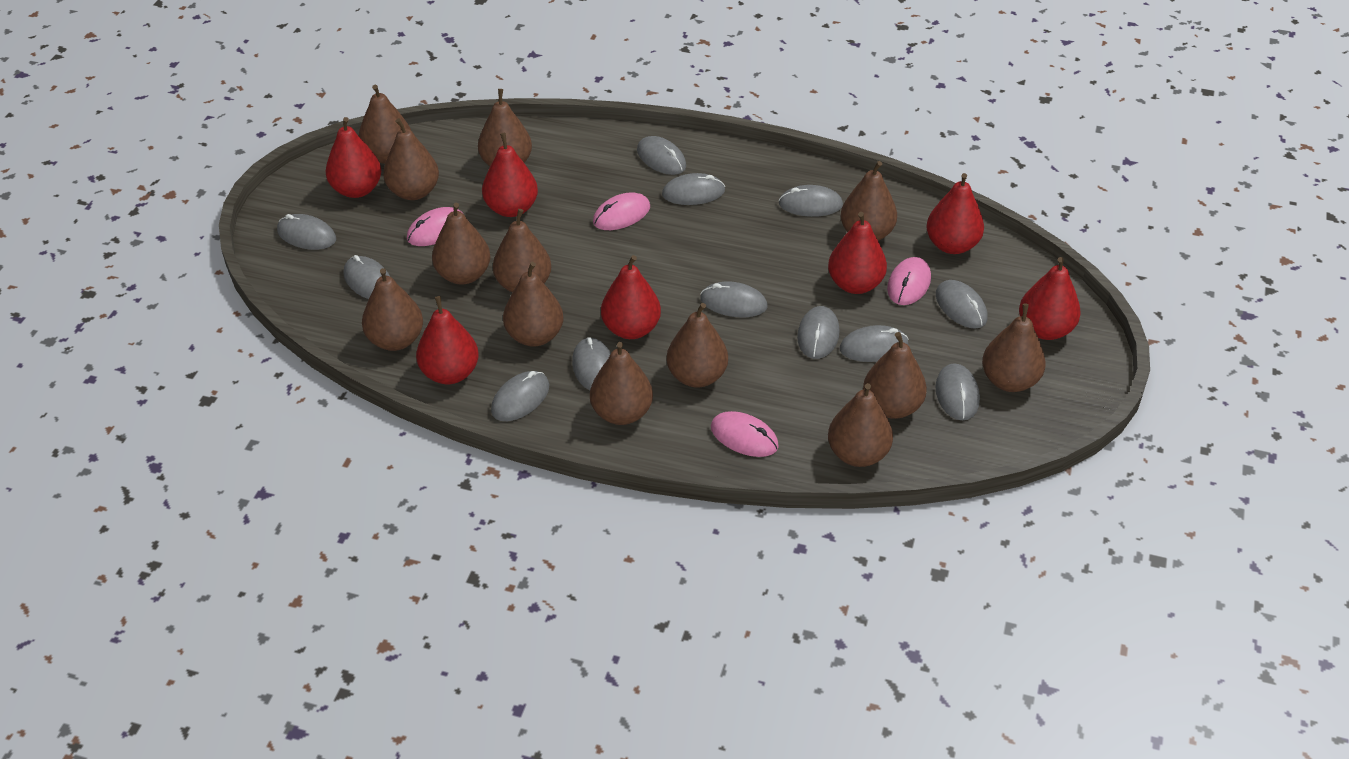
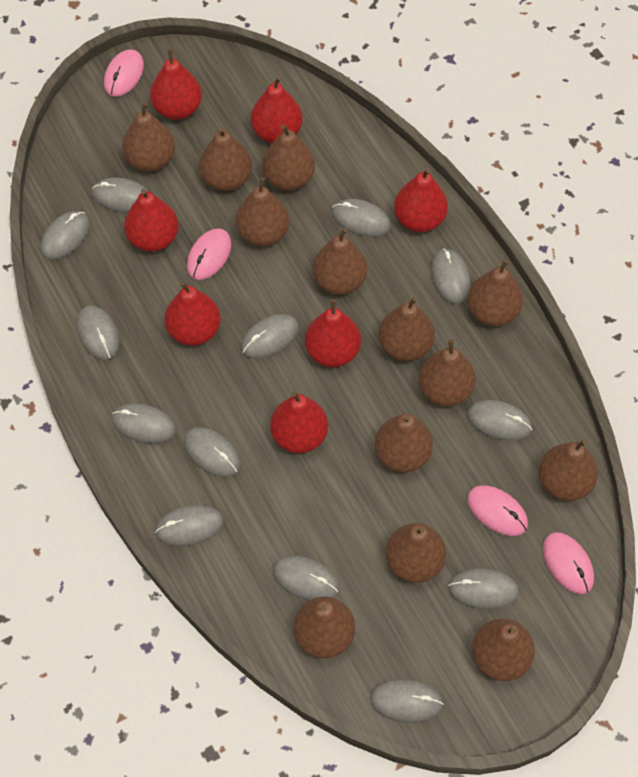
grey mouse: 12 -> 13

